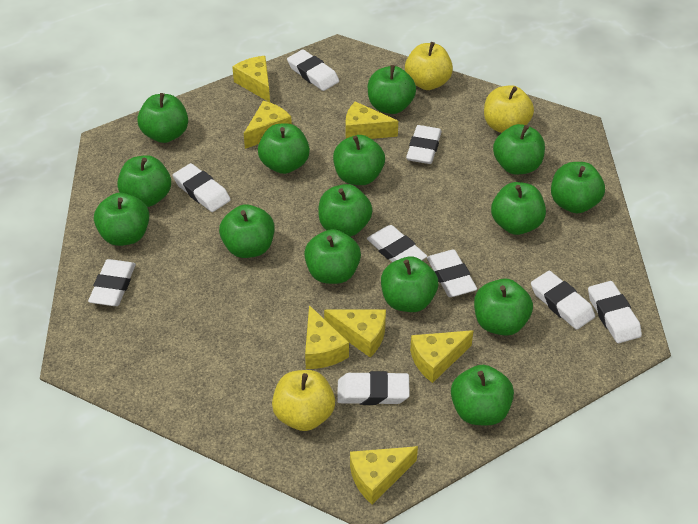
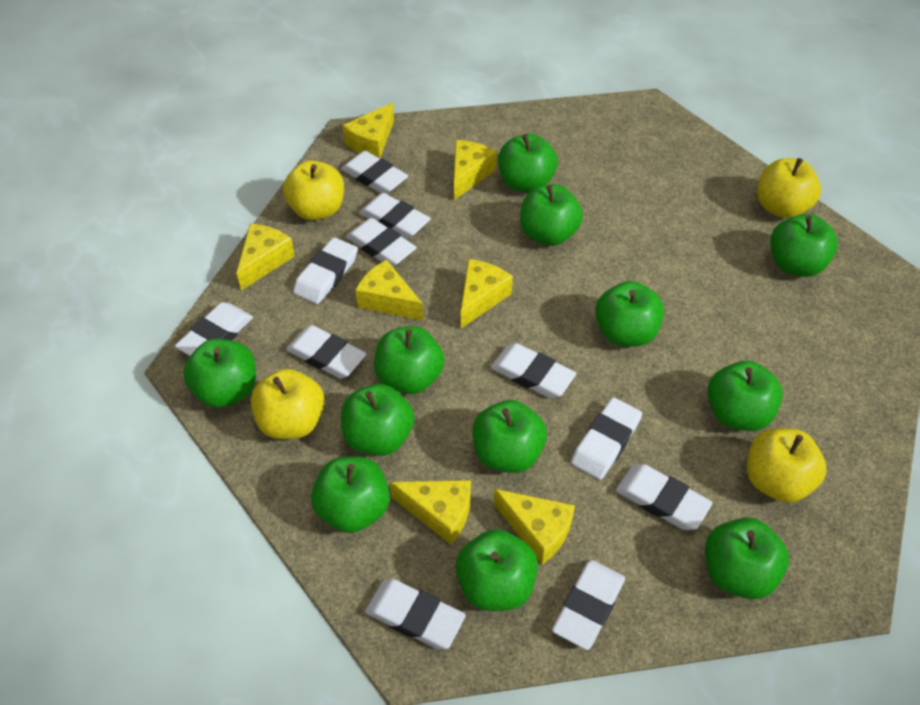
green apple: 15 -> 12
white eraser: 9 -> 11
yellow apple: 3 -> 4

